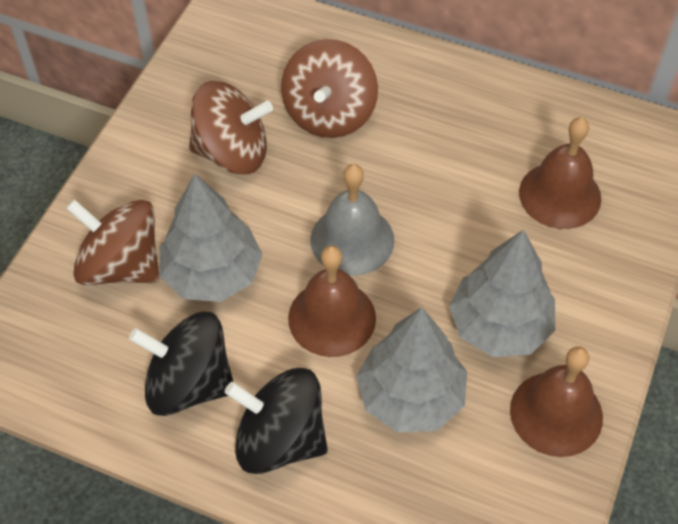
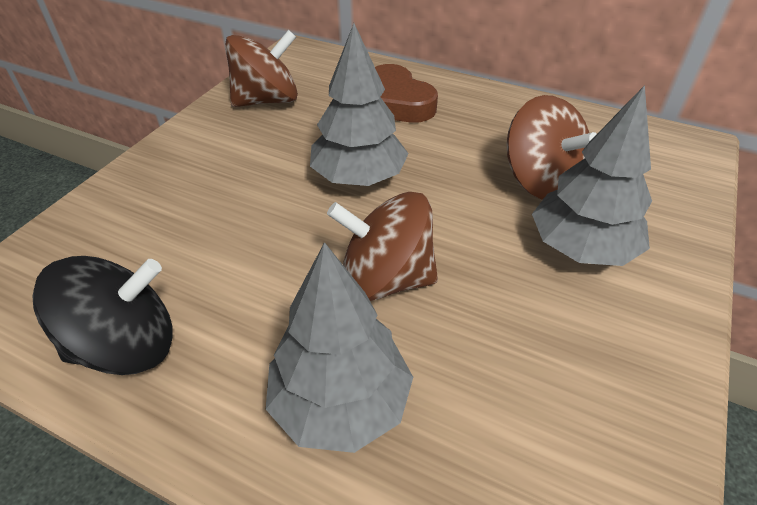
black spinning top: 2 -> 1
brown bell: 3 -> 0
brown heart: 0 -> 1
grey bell: 1 -> 0

